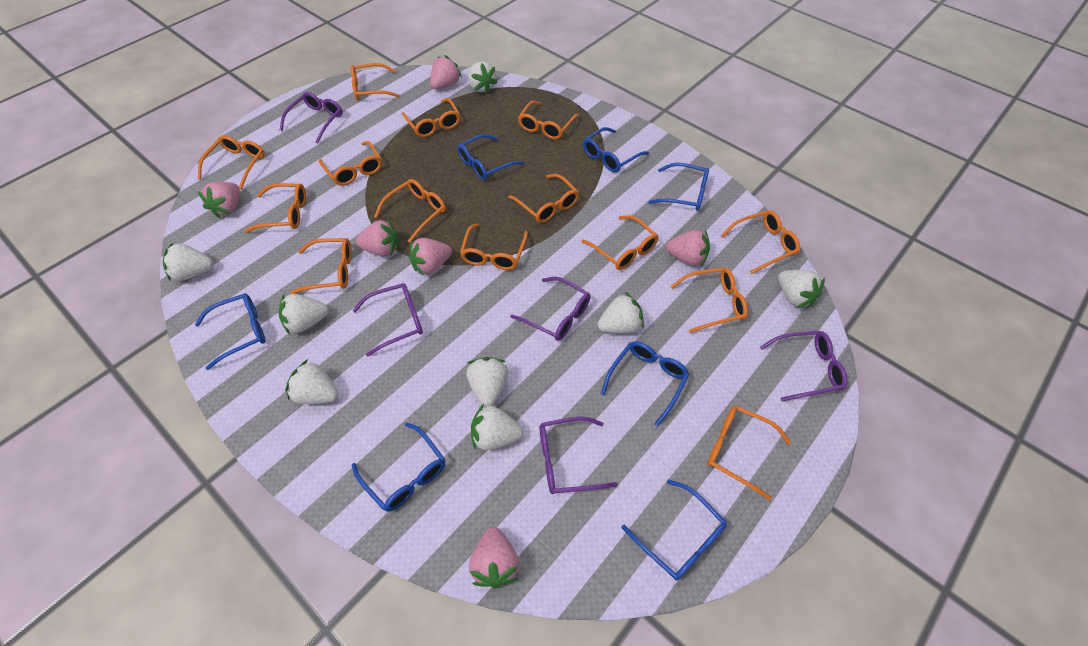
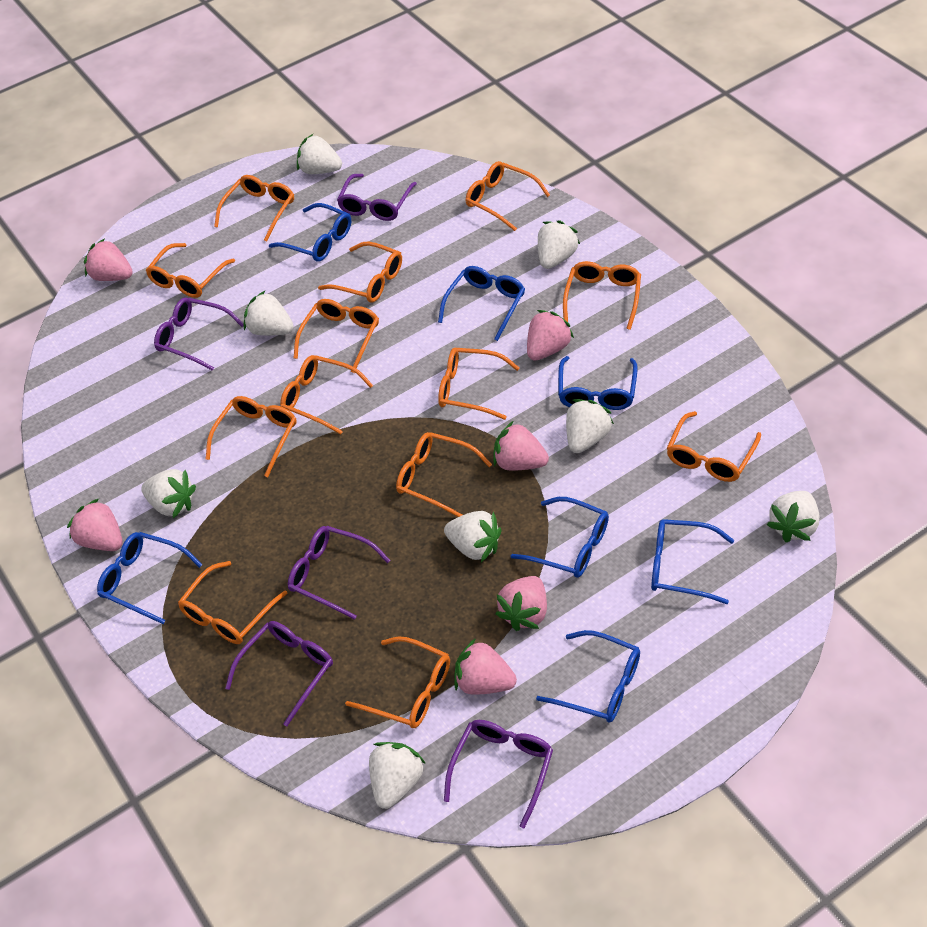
orange glasses: 14 -> 13

